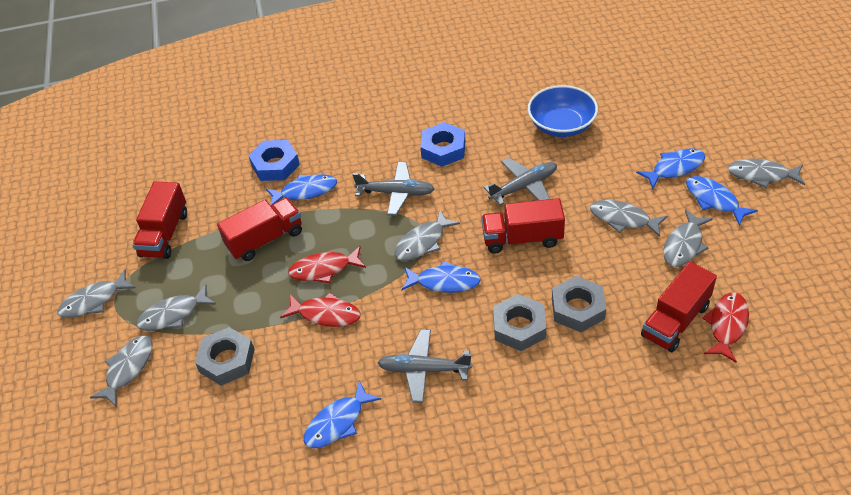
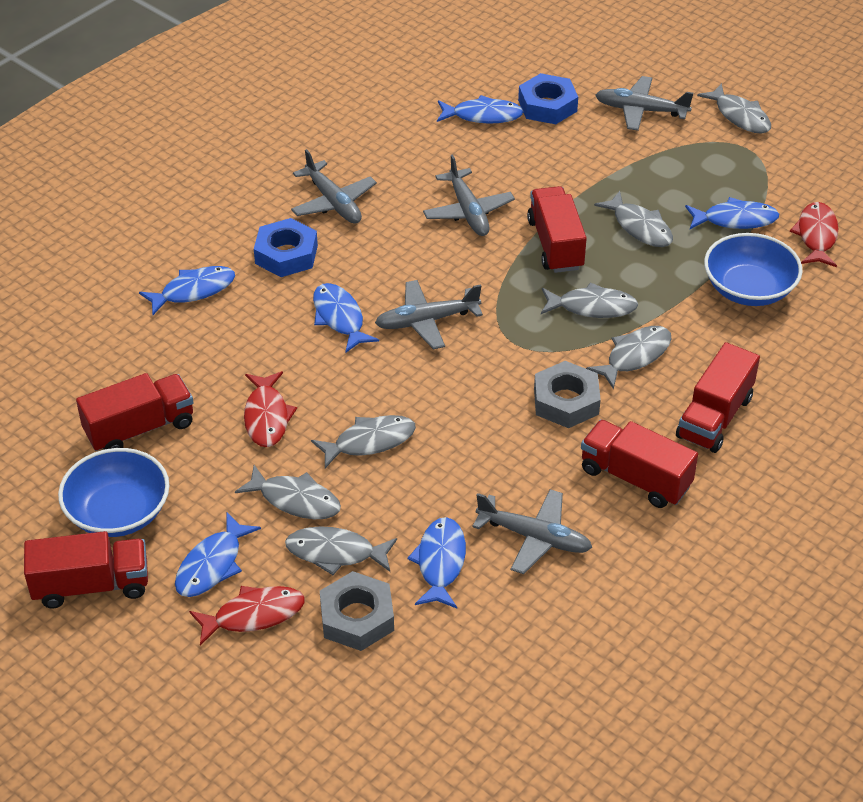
blue bowl: 1 -> 2
blue fish: 5 -> 6
grey nut: 3 -> 2
grey plane: 3 -> 5
red truck: 4 -> 5

